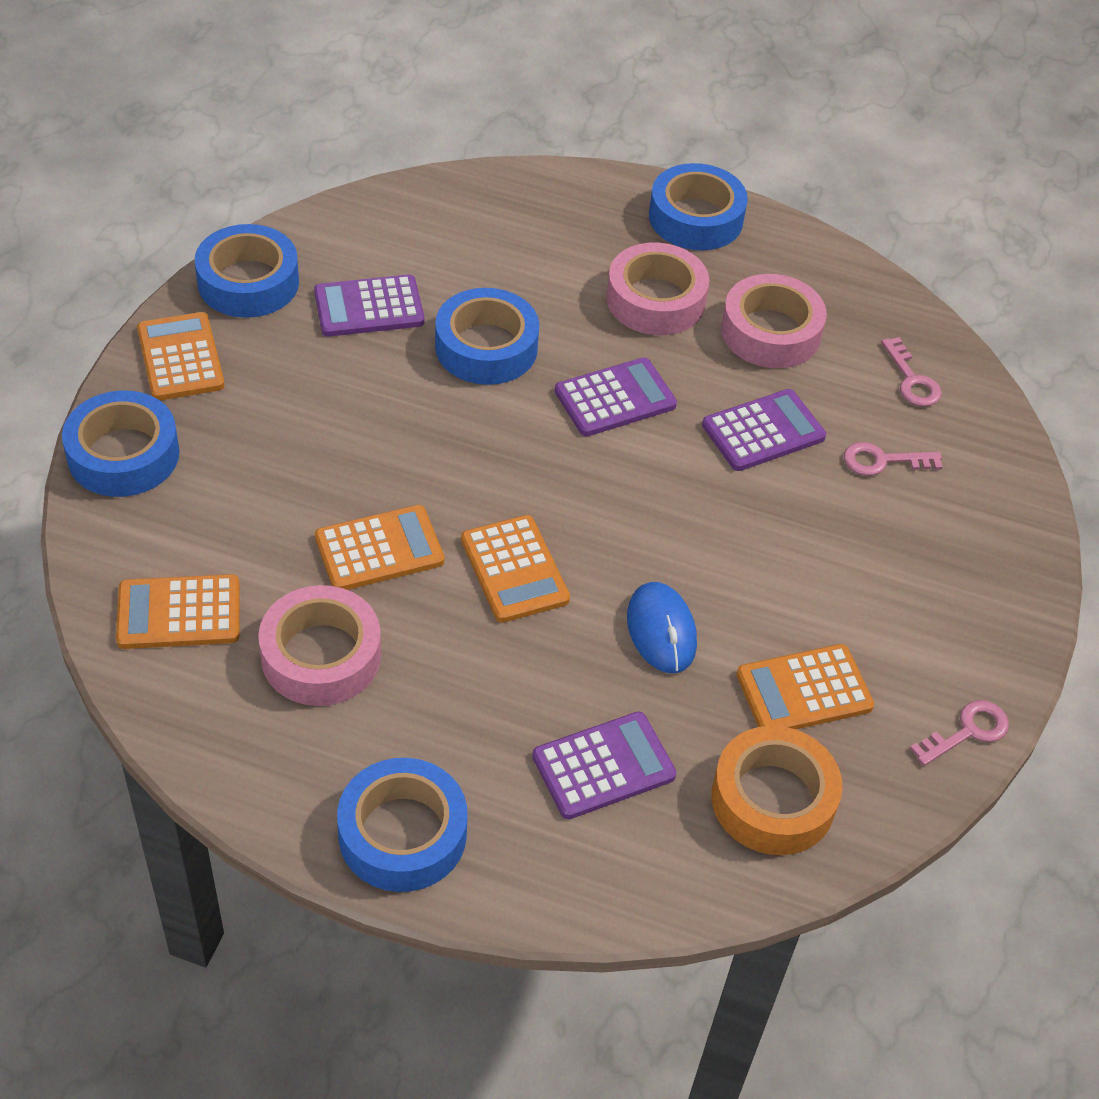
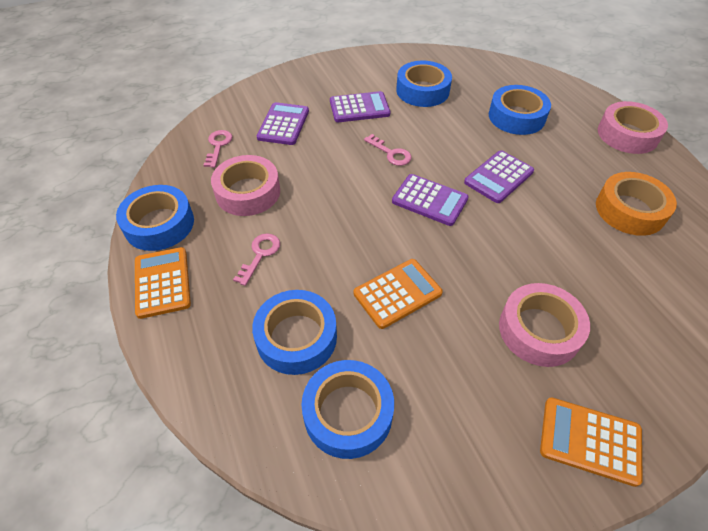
blue mouse: 1 -> 0
orange calculator: 5 -> 3

